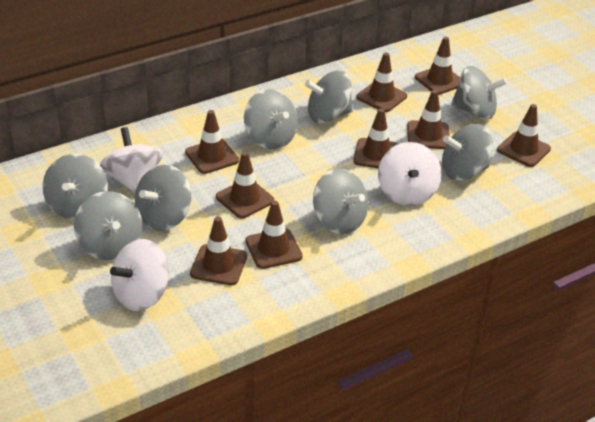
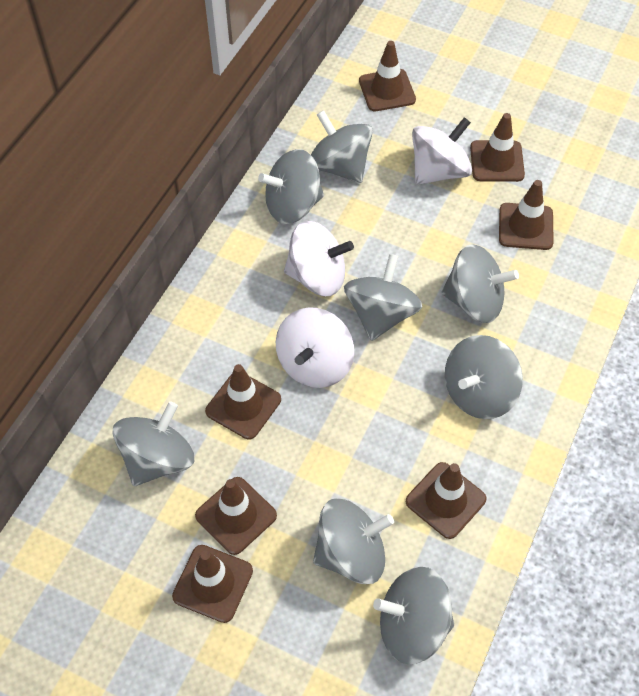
brown traffic cone: 9 -> 7

